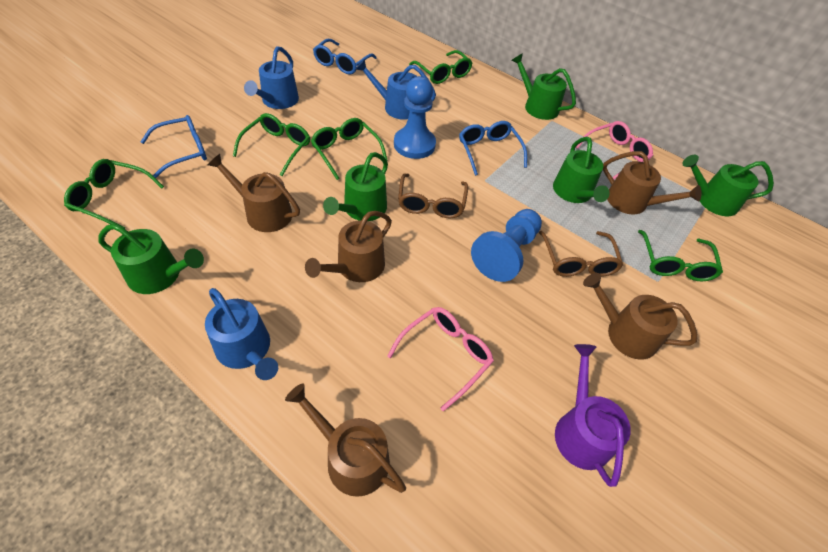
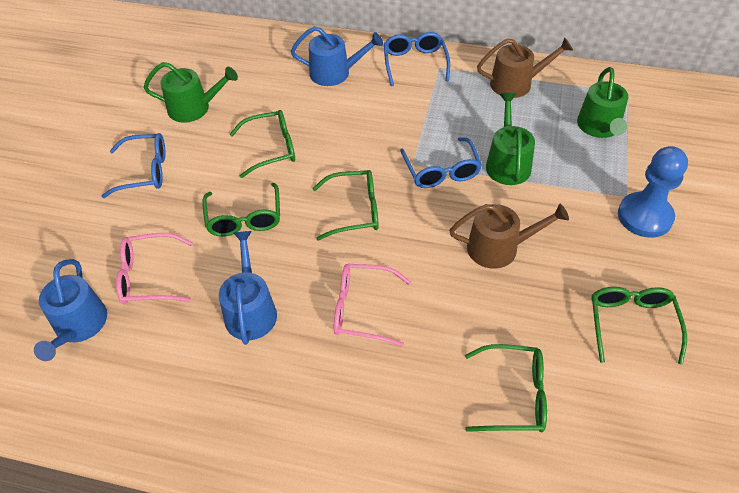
blue pawn: 2 -> 1
brown glasses: 2 -> 0
brown watering can: 5 -> 2
green watering can: 5 -> 3
purple watering can: 1 -> 0

